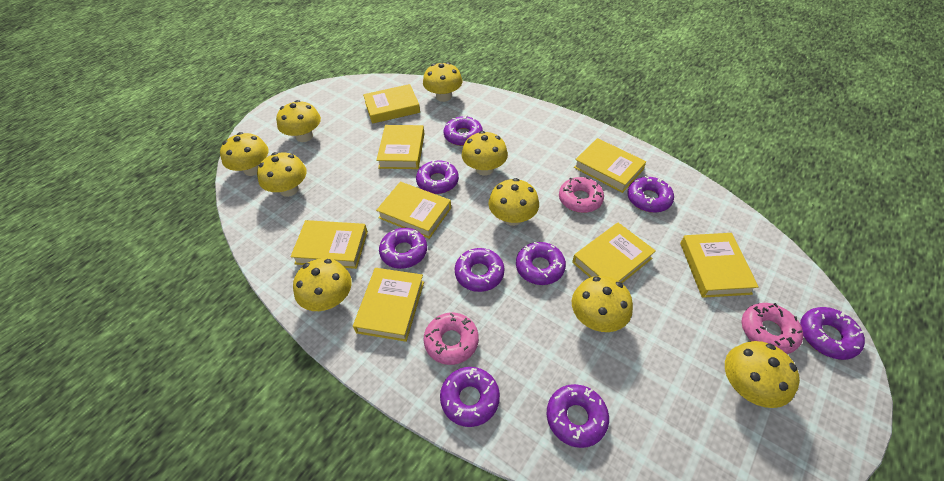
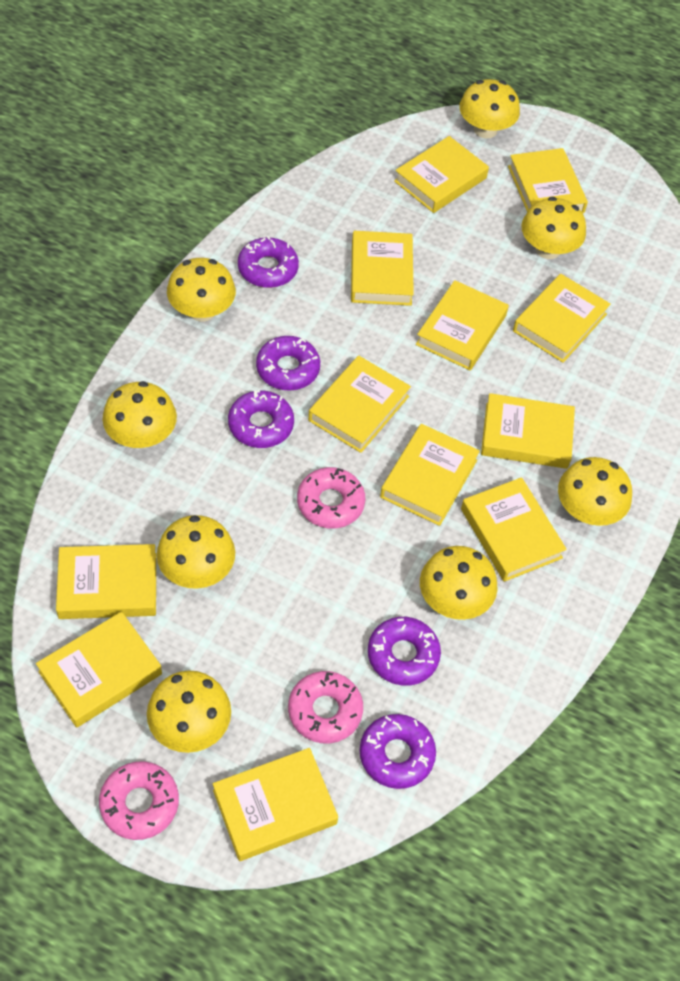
purple donut: 9 -> 5
yellow book: 8 -> 12
yellow mushroom: 9 -> 8

